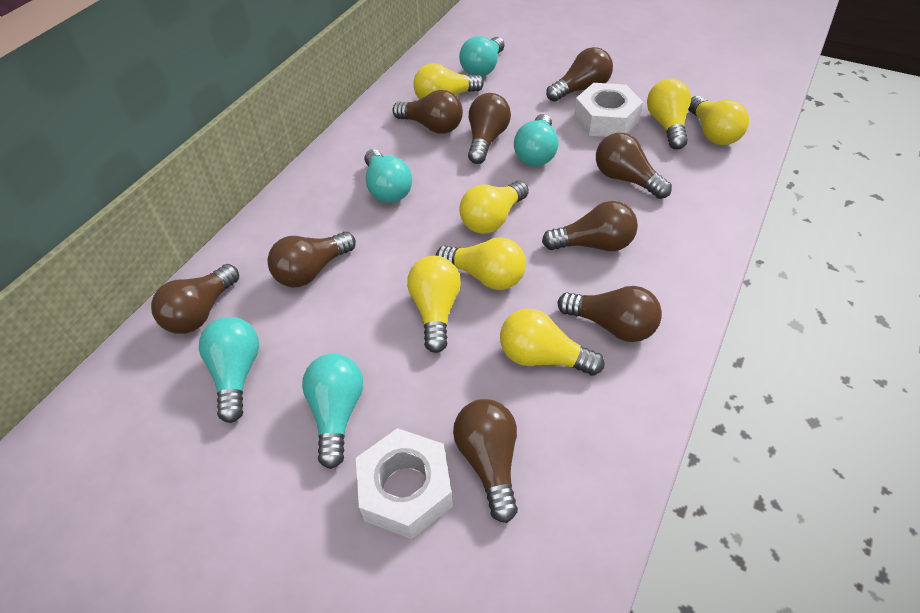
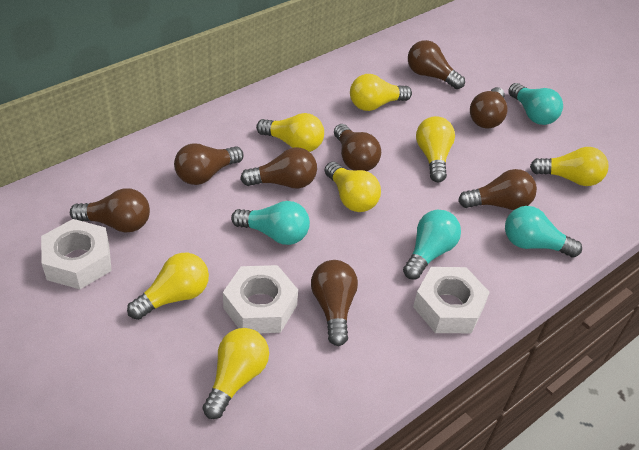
brown light bulb: 9 -> 8
turquoise light bulb: 5 -> 4
white nut: 2 -> 3

